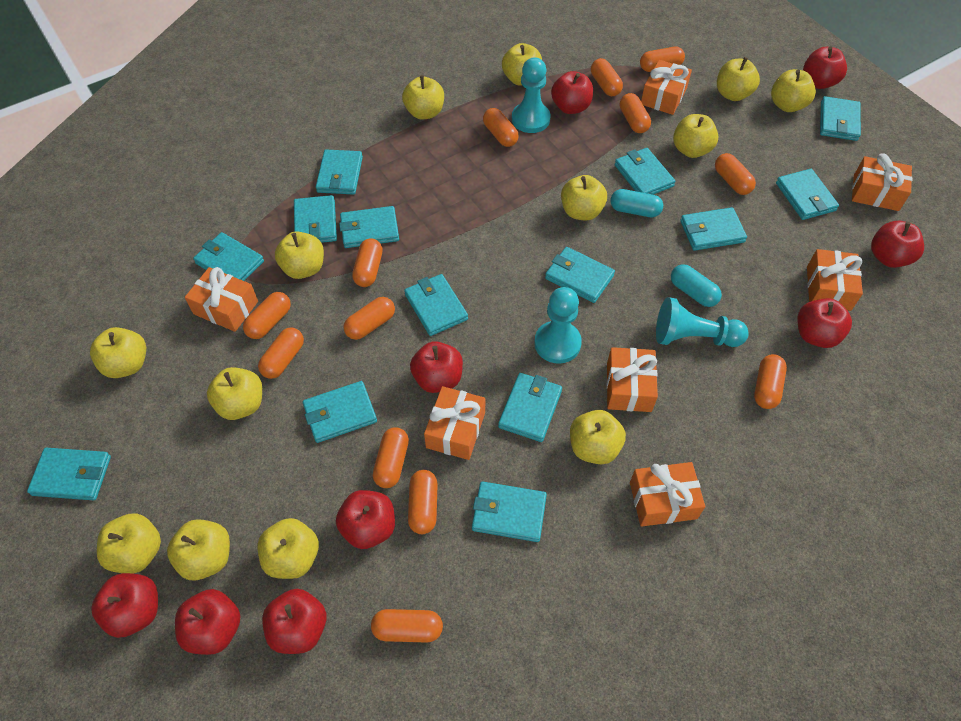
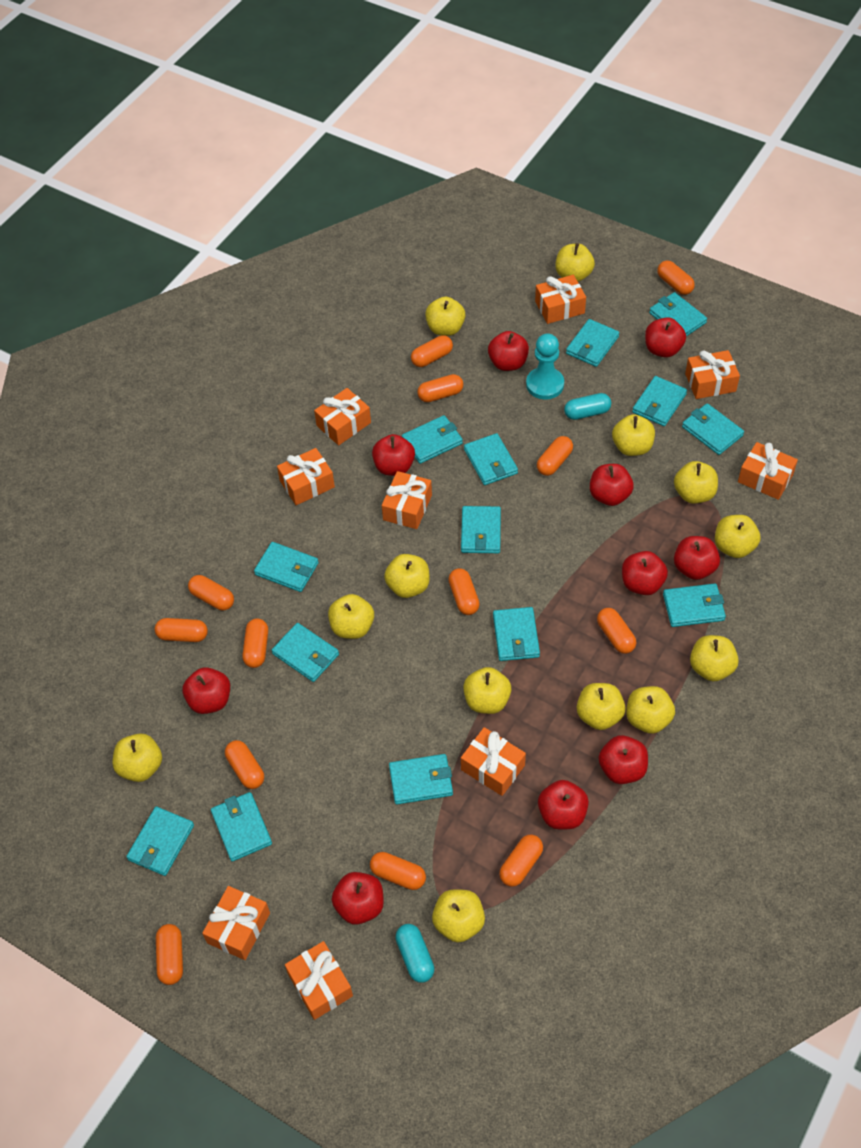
orange gift: 7 -> 9
red apple: 9 -> 10
turquoise pawn: 3 -> 1

